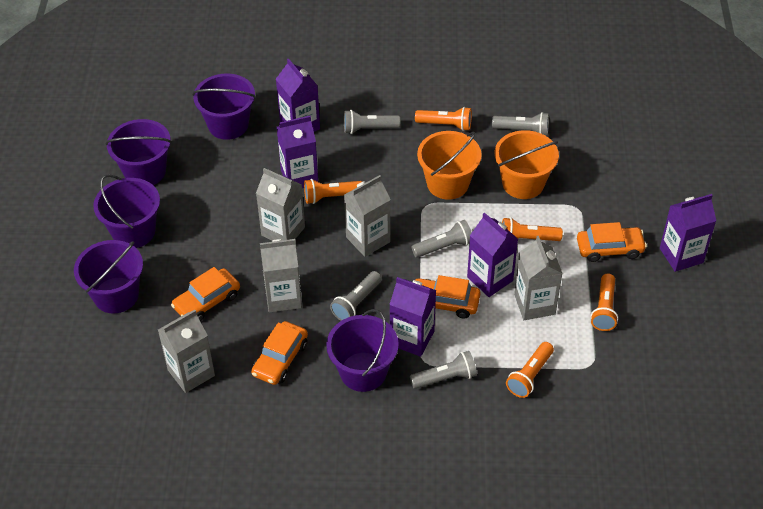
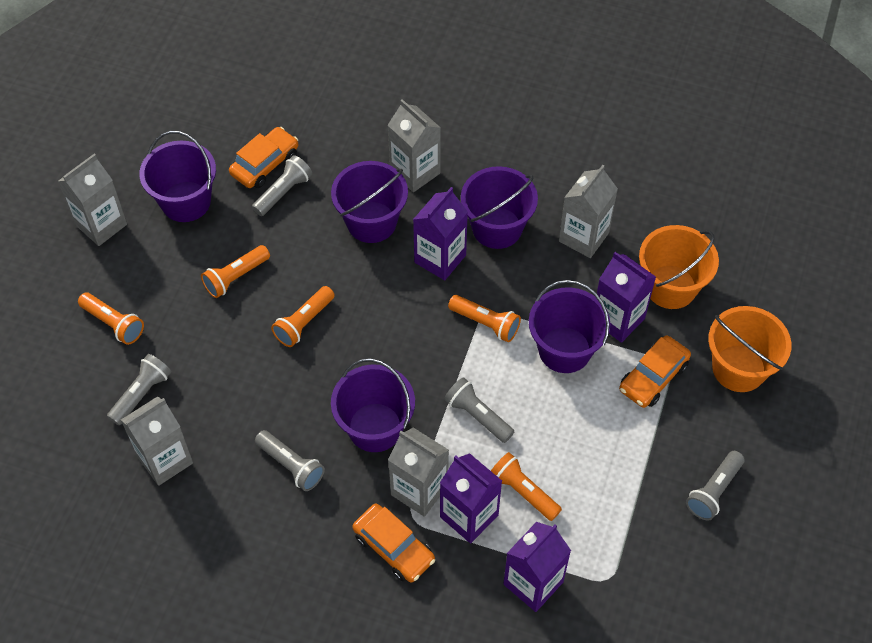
orange car: 4 -> 3
purple carton: 5 -> 4

